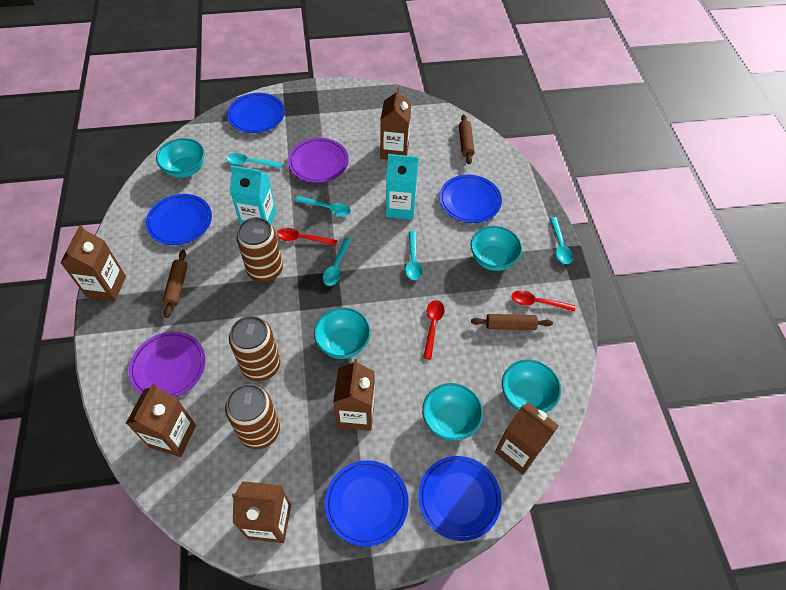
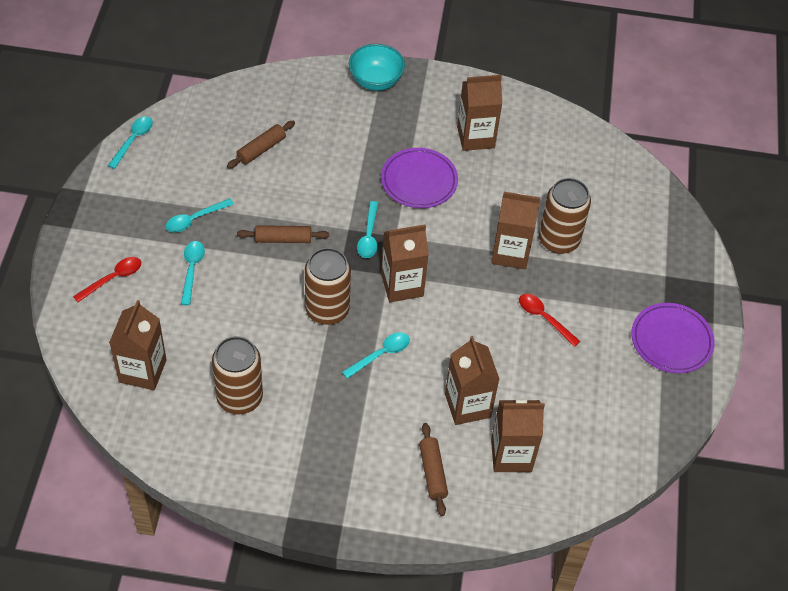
blue plate: 5 -> 0
red spoon: 3 -> 2
turquoise bowl: 5 -> 1
turquoise carton: 2 -> 0

